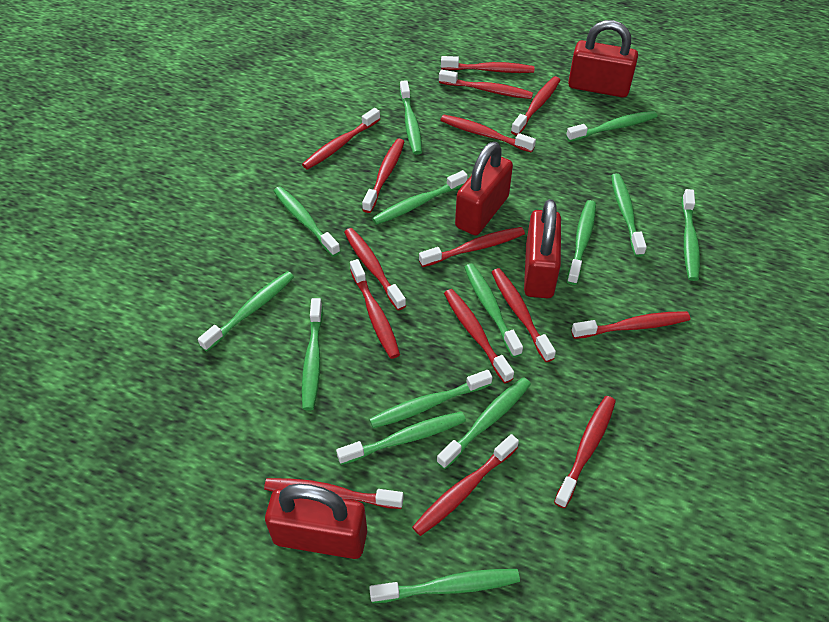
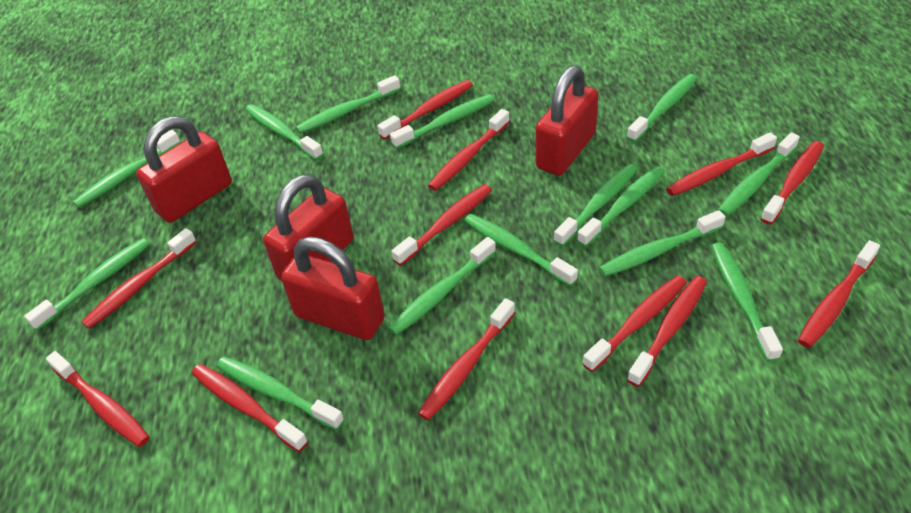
red toothbrush: 15 -> 12

